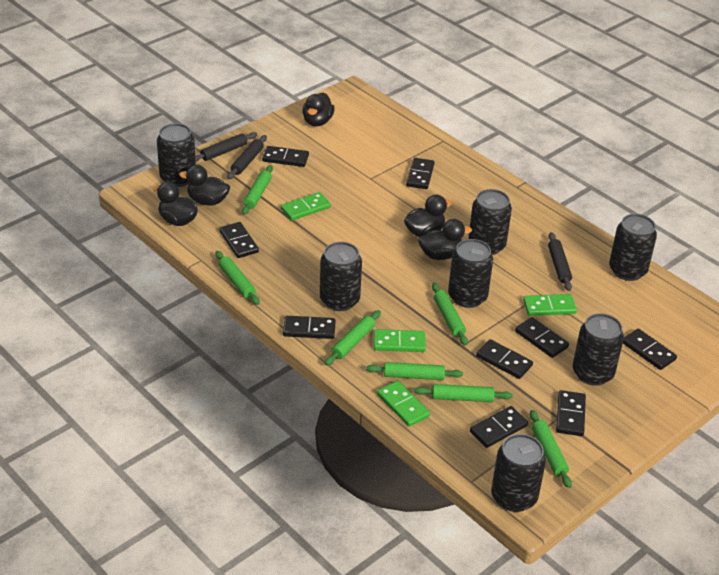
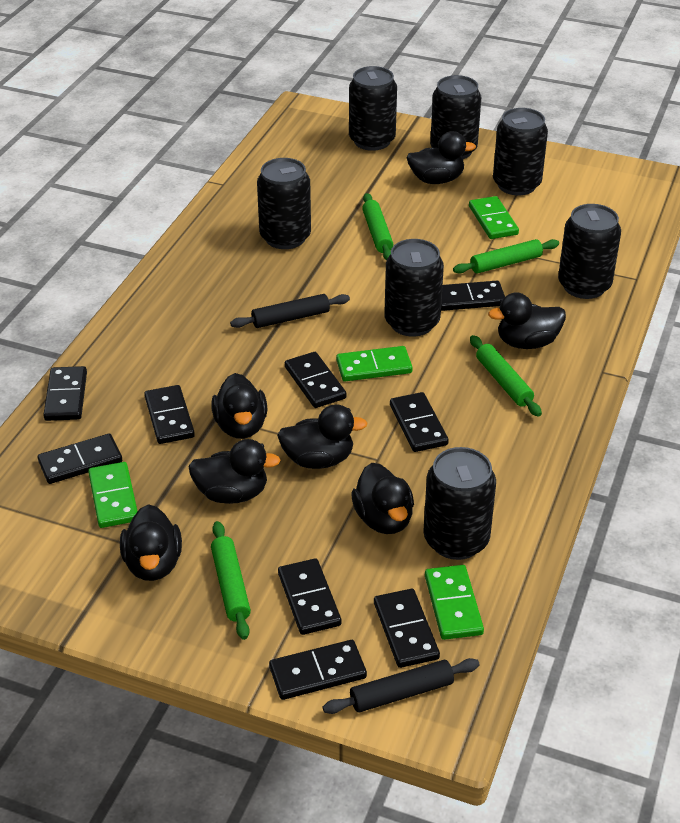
black duck: 5 -> 7
black rolling pin: 3 -> 2
green rolling pin: 7 -> 4

